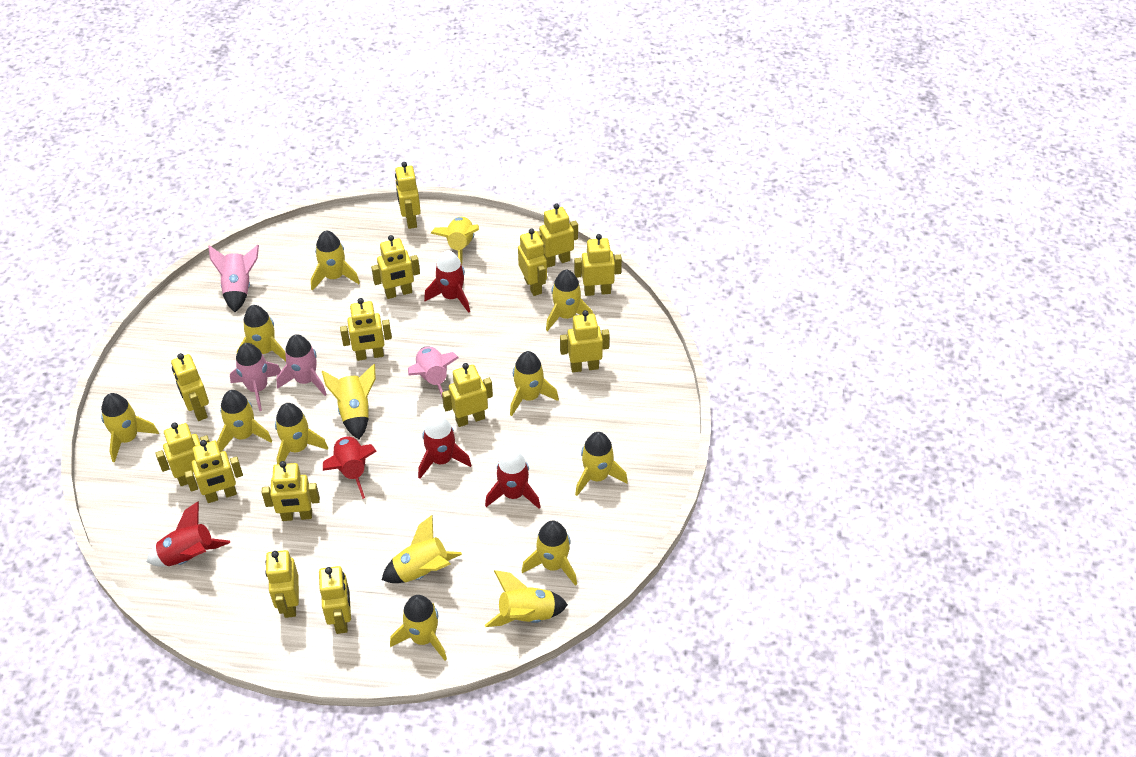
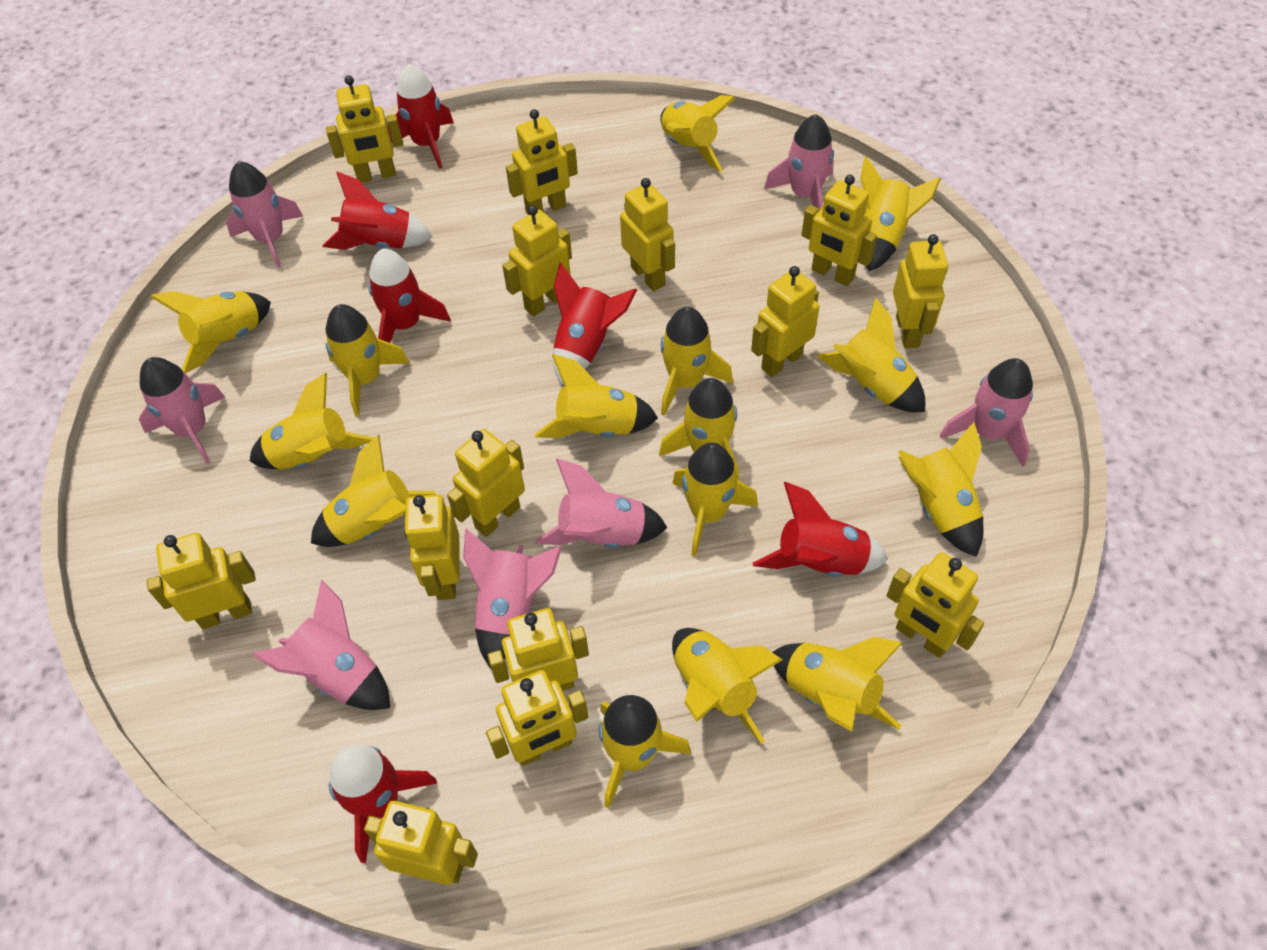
pink rocket: 4 -> 7
red rocket: 5 -> 6
yellow rocket: 14 -> 15

